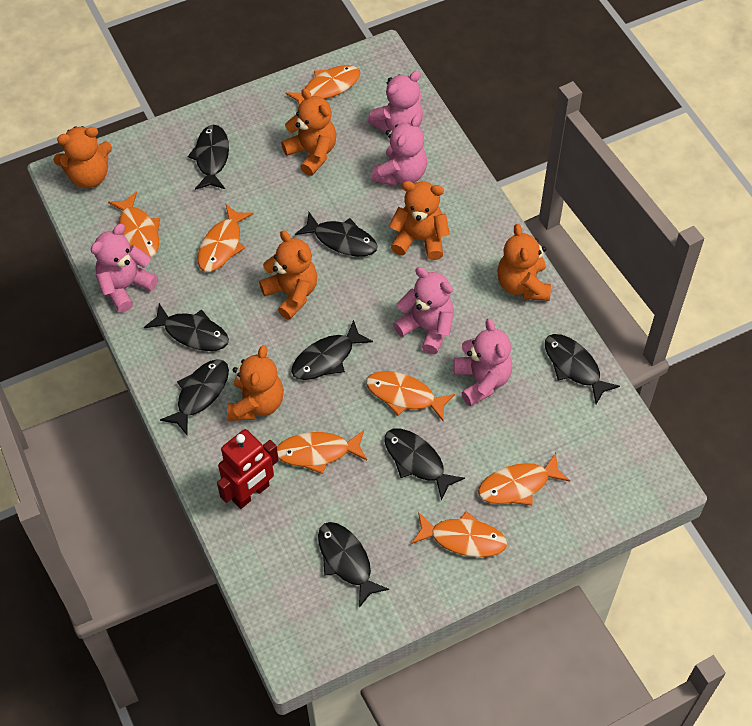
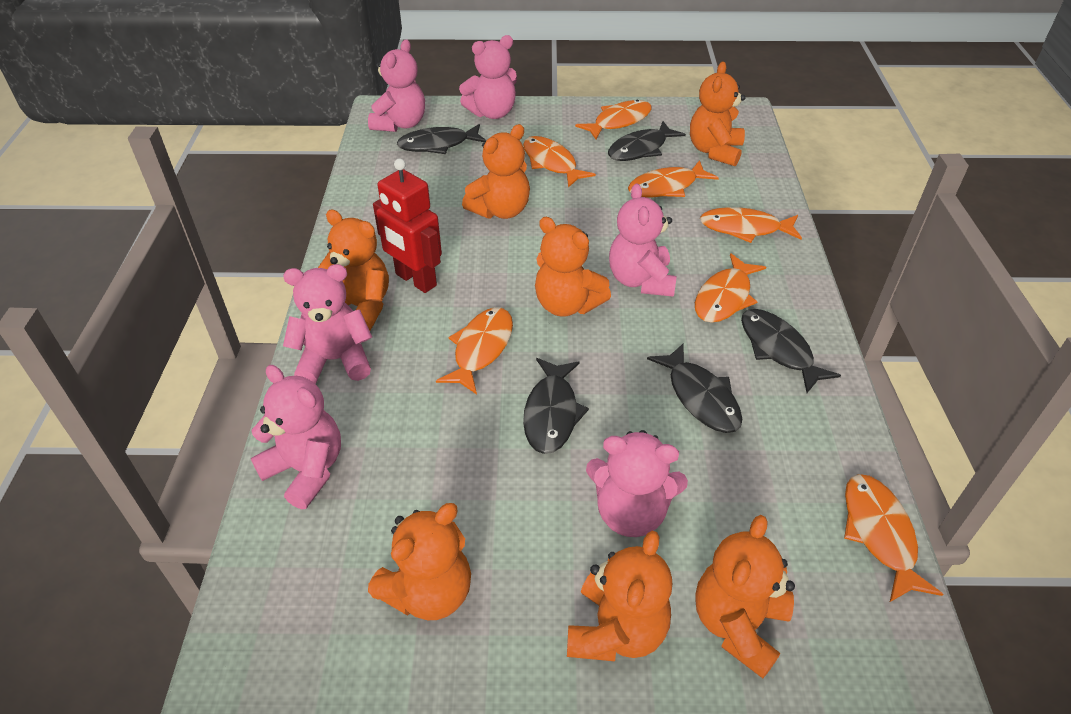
black fish: 8 -> 5
orange teddy bear: 6 -> 7
pink teddy bear: 5 -> 6

